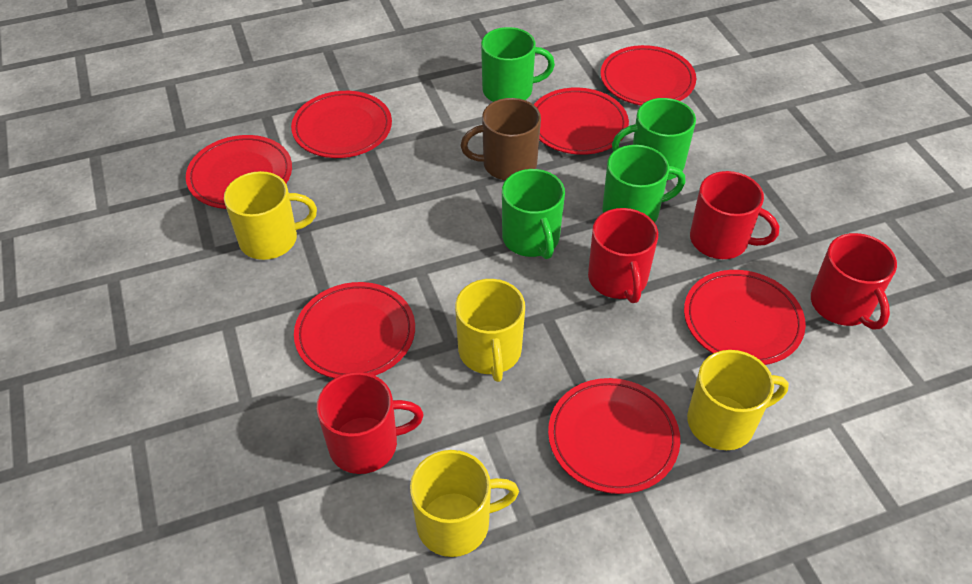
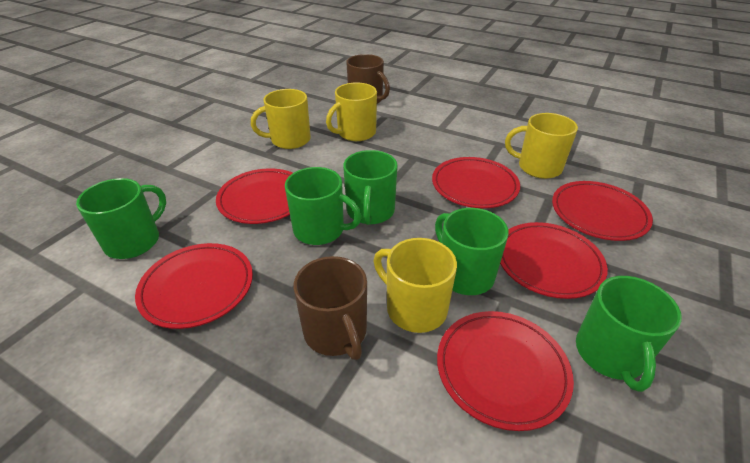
brown mug: 1 -> 2
green mug: 4 -> 5
red mug: 4 -> 0
red plate: 7 -> 6

